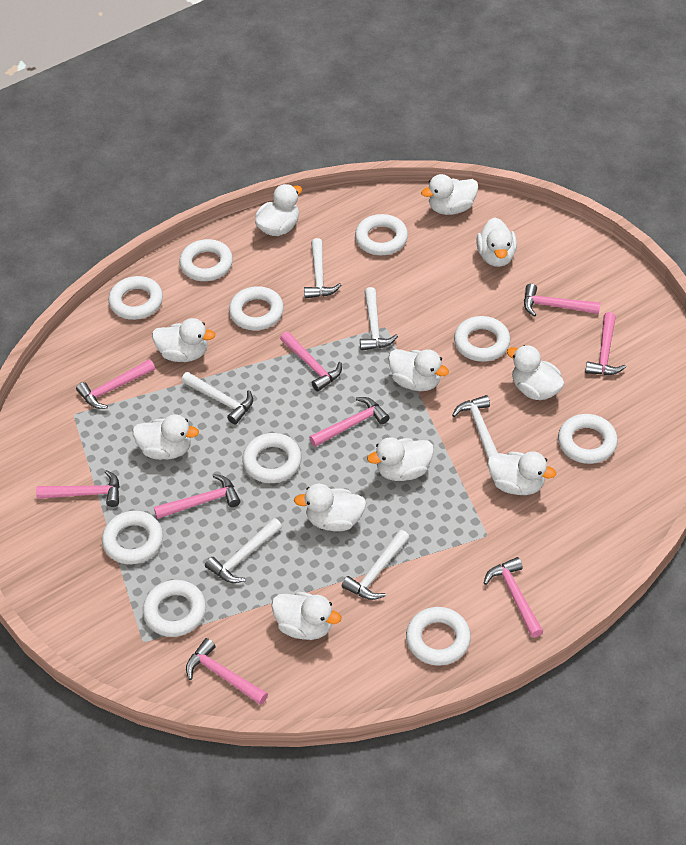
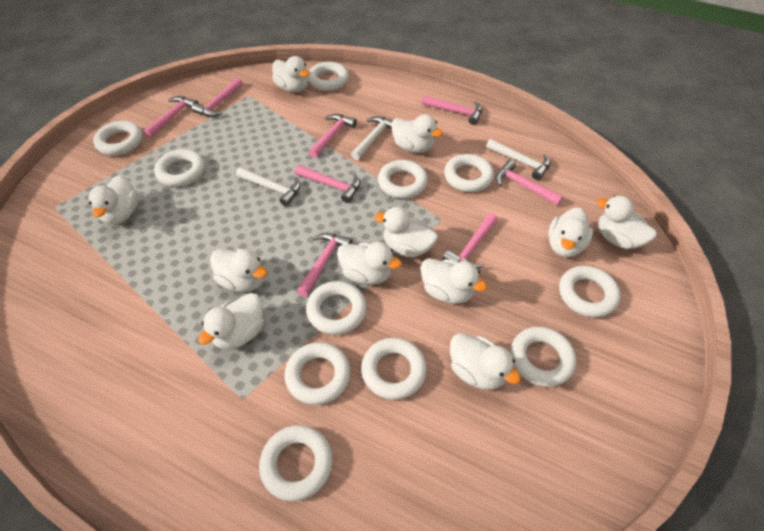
pink hammer: 9 -> 8
white hammer: 6 -> 3
white ring: 10 -> 11

